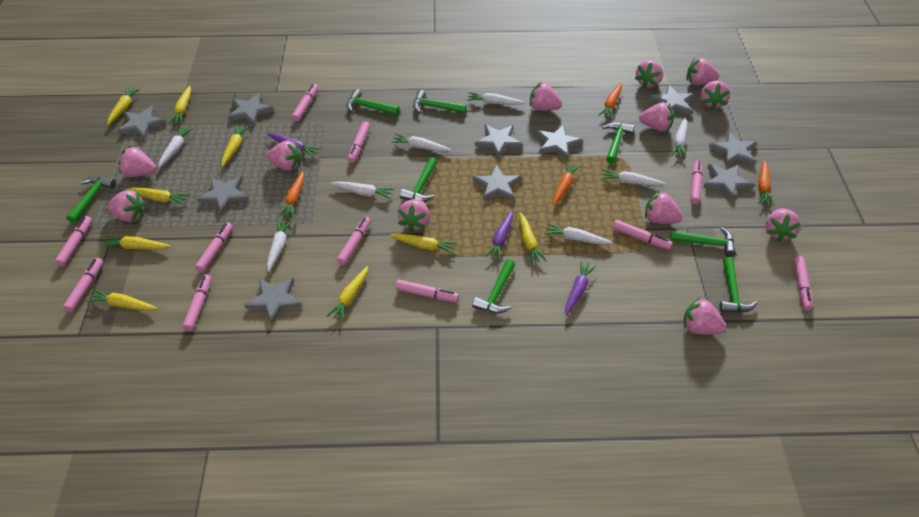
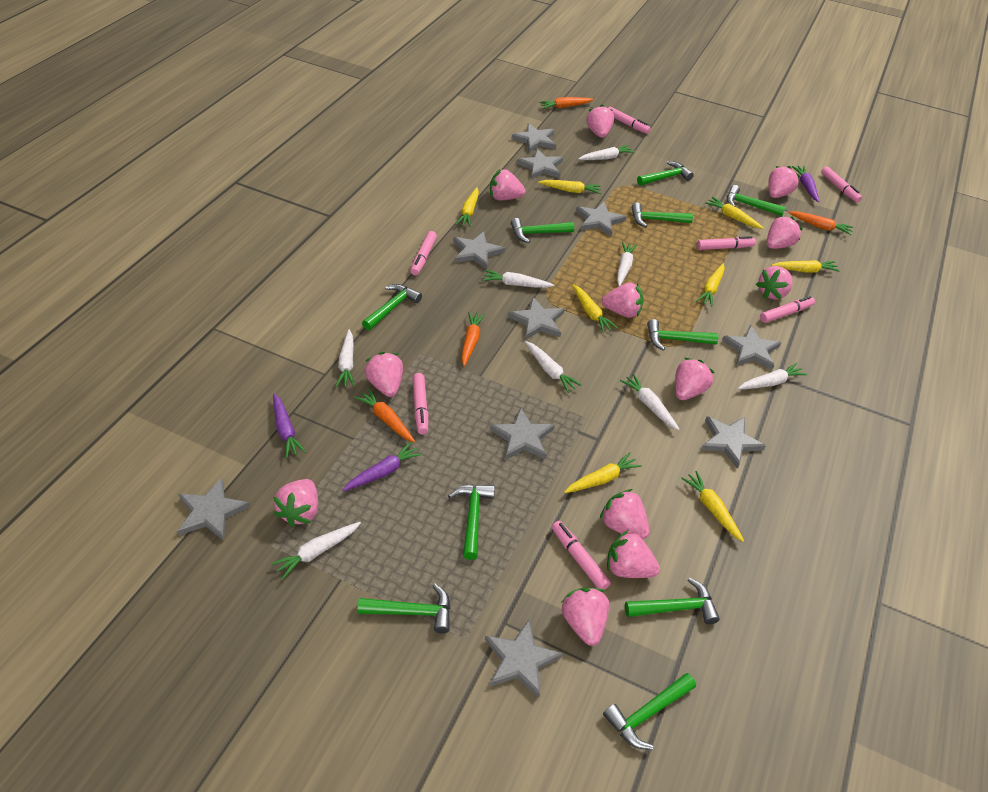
green hammer: 8 -> 10
pink marker: 11 -> 7
yellow carrot: 9 -> 8

